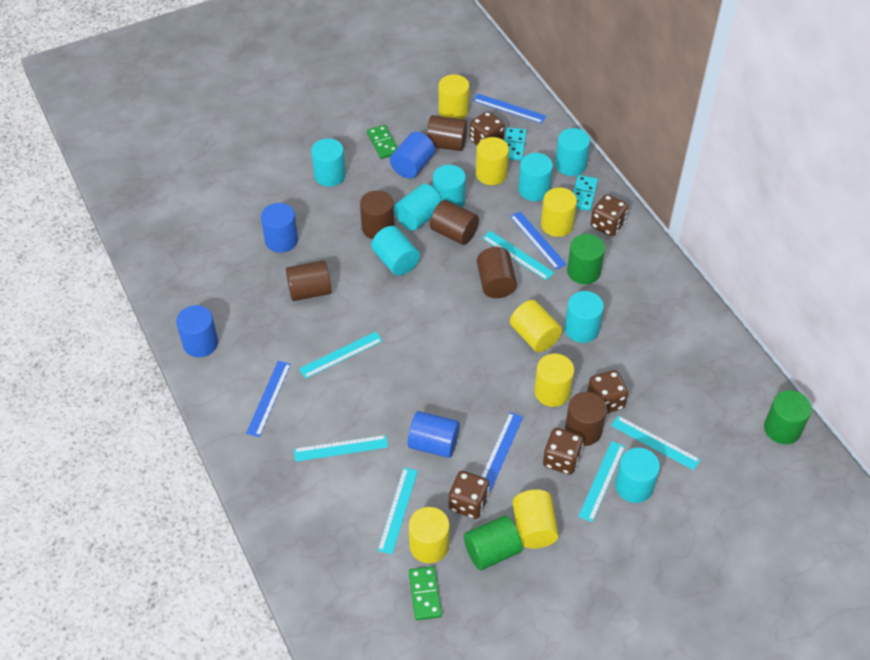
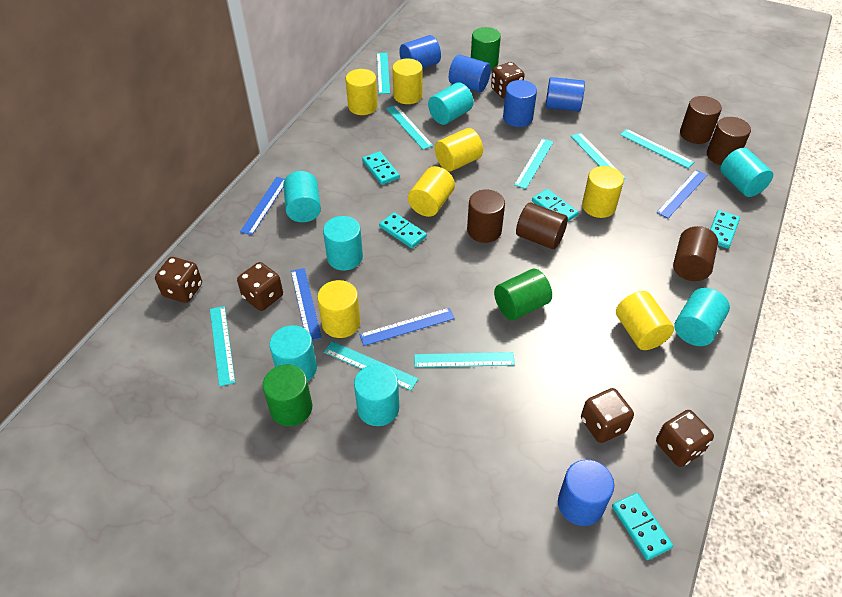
blue cylinder: 4 -> 5
brown cylinder: 6 -> 5
green domino: 2 -> 0
turquoise cylinder: 8 -> 7
turquoise domino: 2 -> 5
turquoise ruler: 6 -> 8

